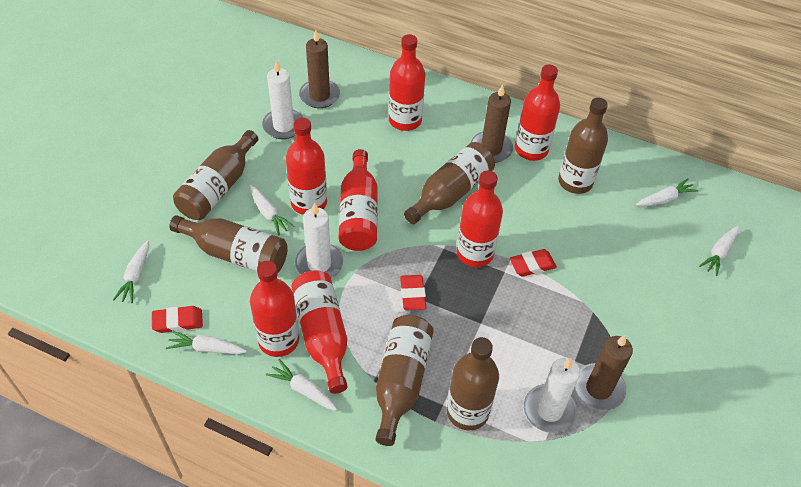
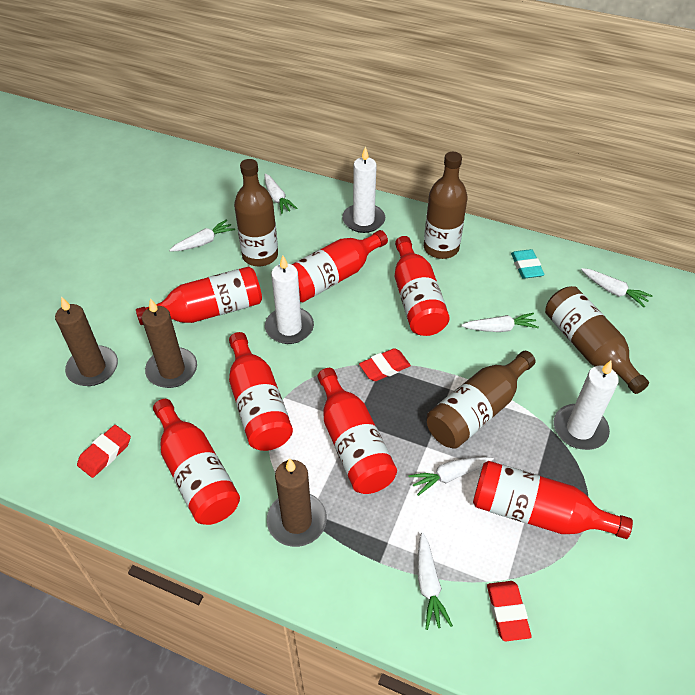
brown bottle: 6 -> 4
turquoise eraser: 0 -> 1

